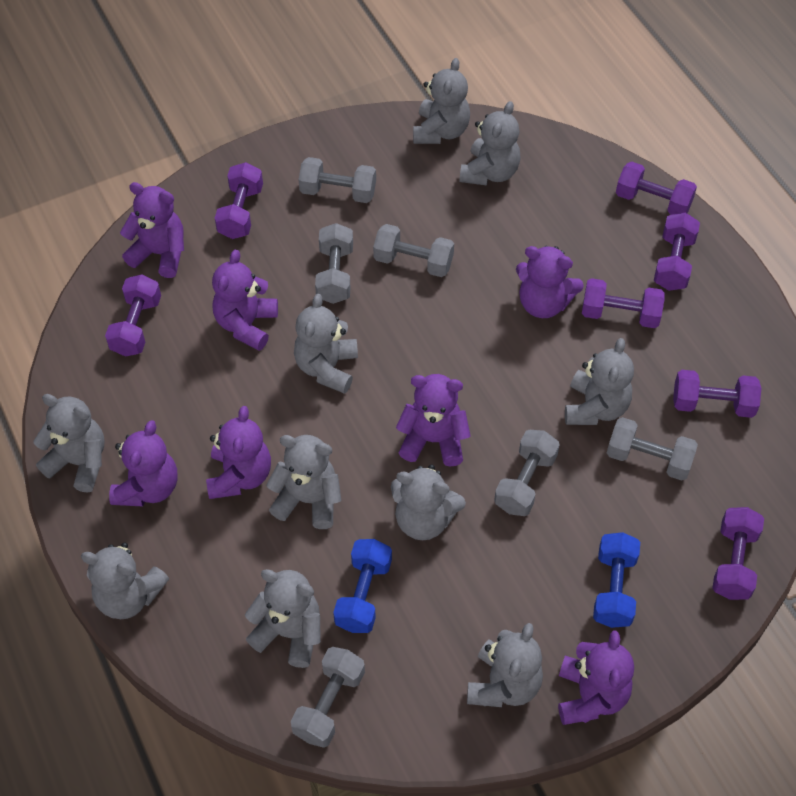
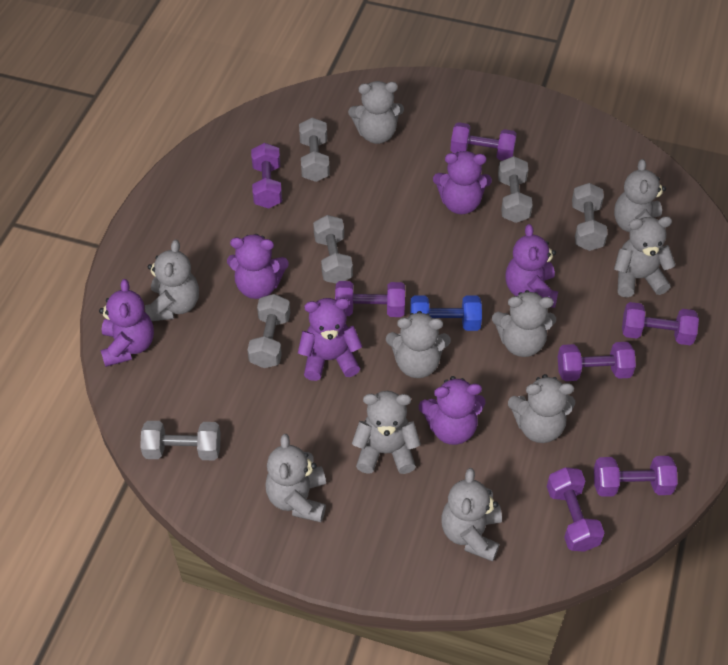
blue dumbbell: 2 -> 1
purple teddy bear: 7 -> 6

